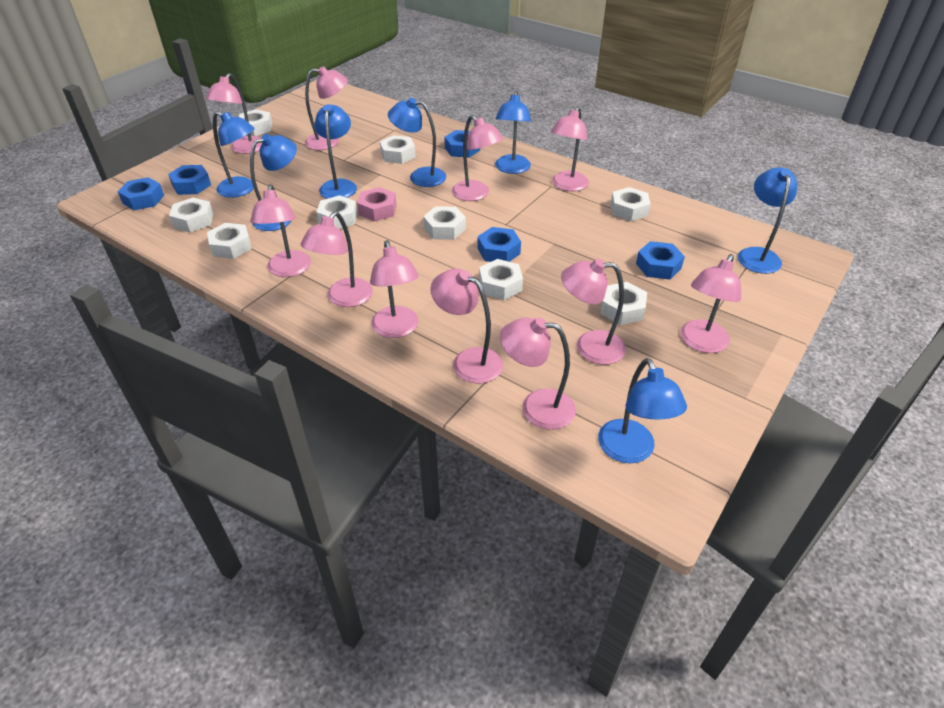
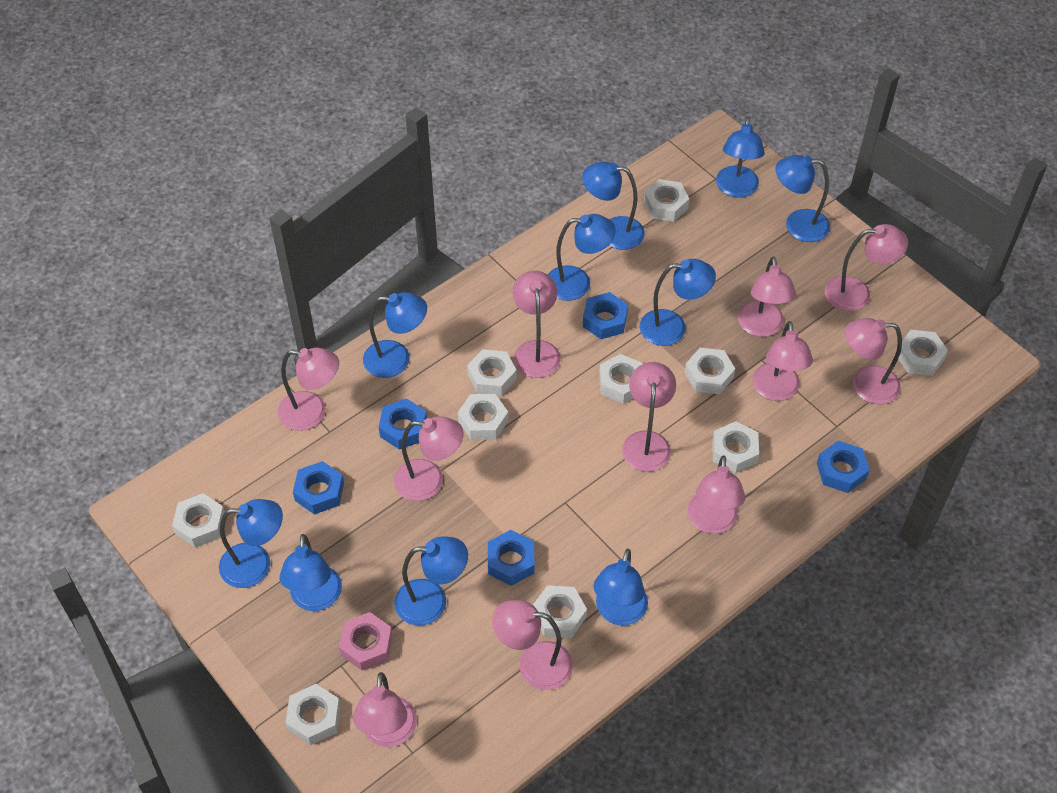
blue lamp: 7 -> 10
white nut: 9 -> 10

